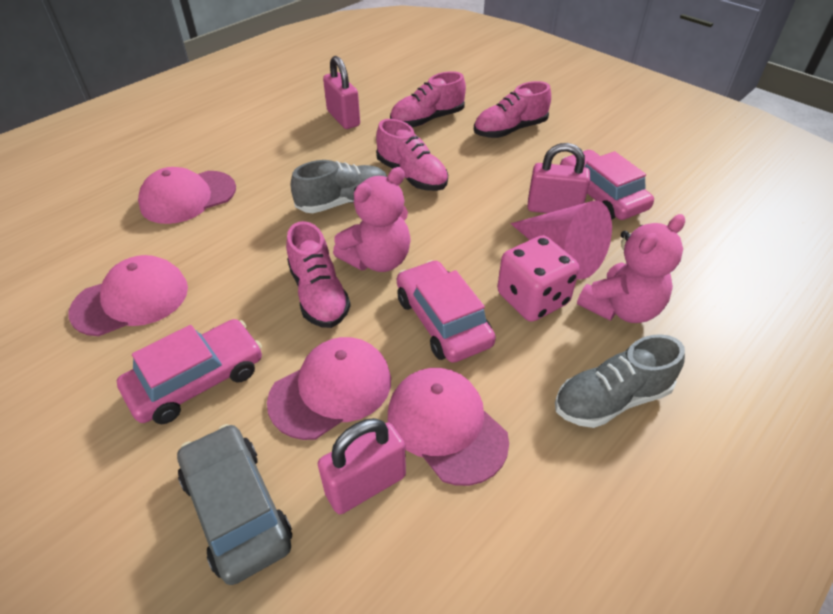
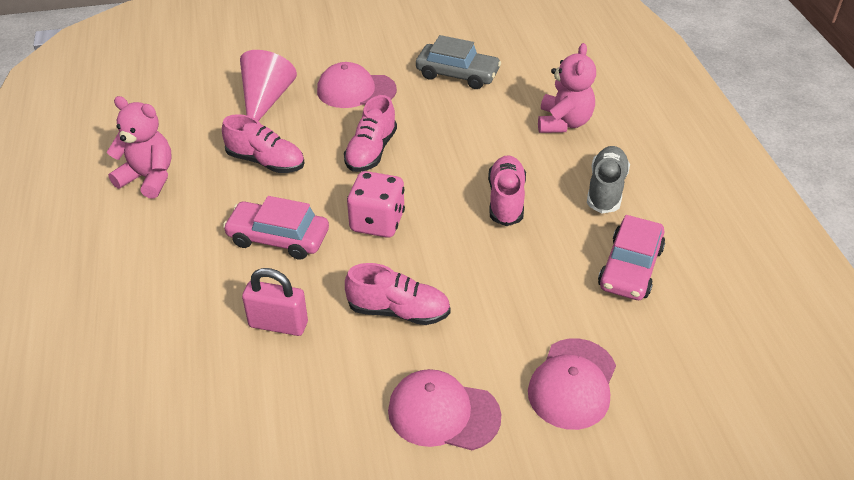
grey shoe: 2 -> 1
pink cap: 4 -> 3
pink car: 3 -> 2
pink padlock: 3 -> 1

